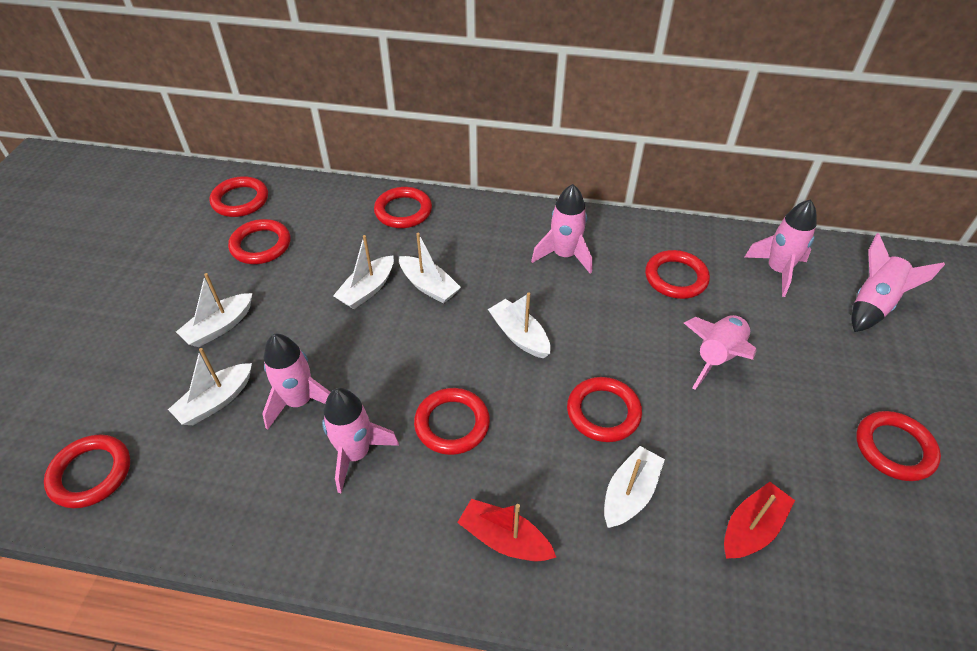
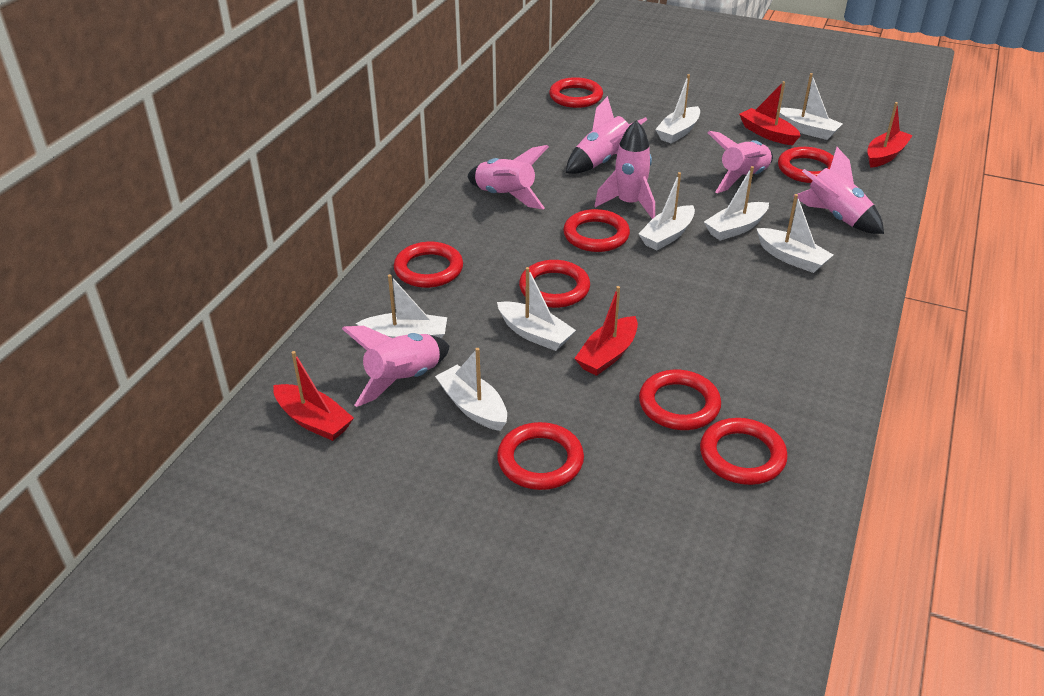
red boat: 2 -> 4
white boat: 6 -> 8

